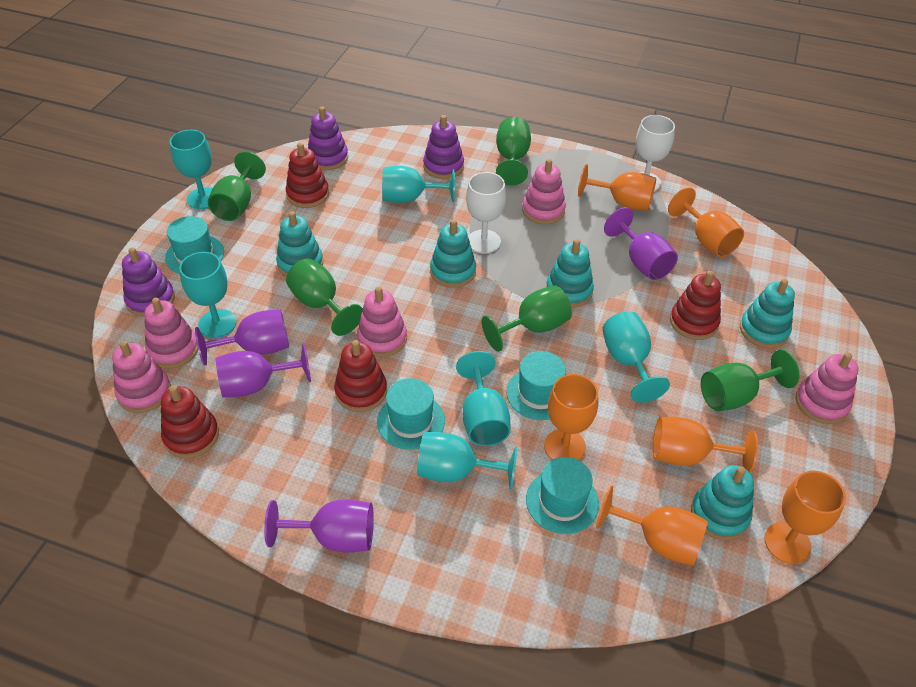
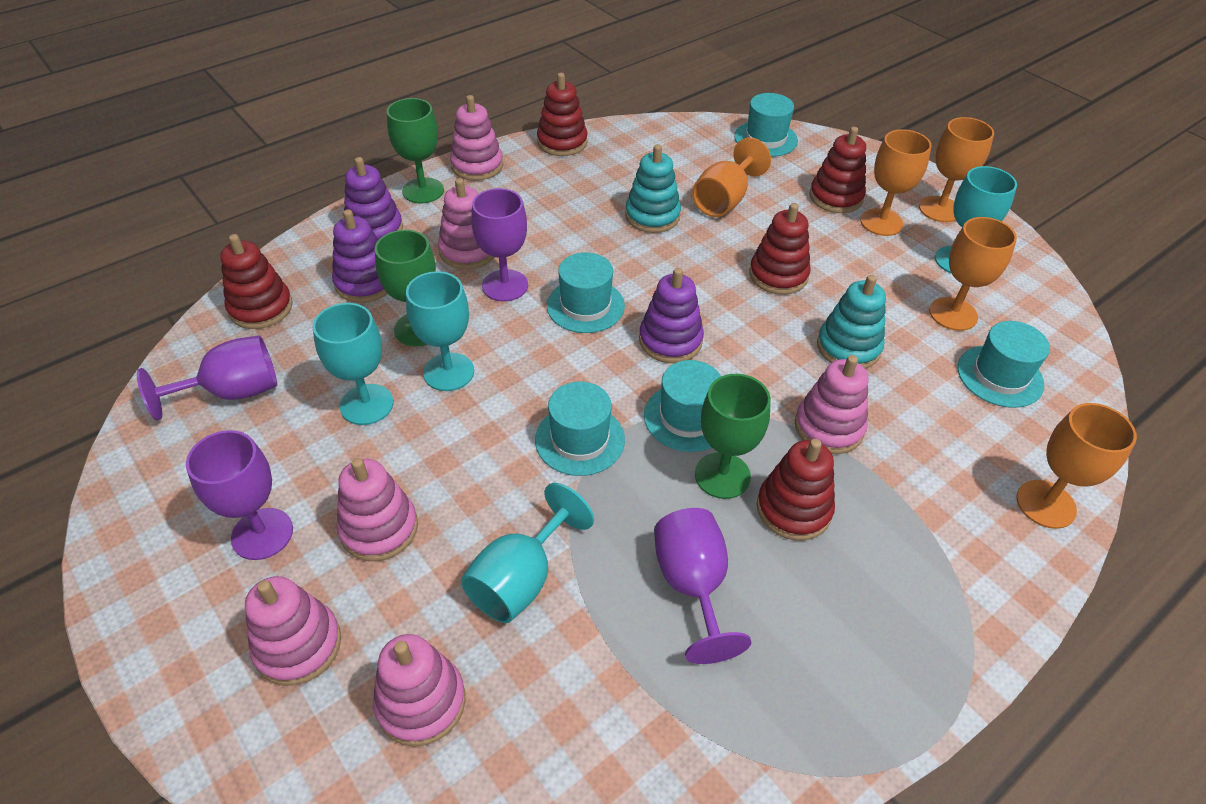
green goblet: 5 -> 3
orange goblet: 6 -> 5
pink stacking toy: 5 -> 6
red stacking toy: 4 -> 5
turquoise goblet: 6 -> 4
turquoise hat: 4 -> 5
turquoise stacking toy: 5 -> 2
white goblet: 2 -> 0

